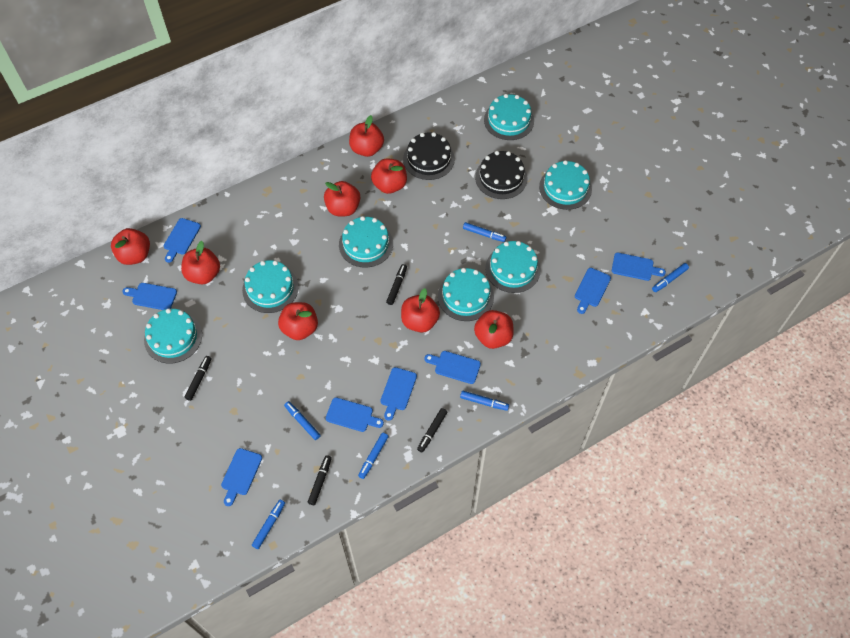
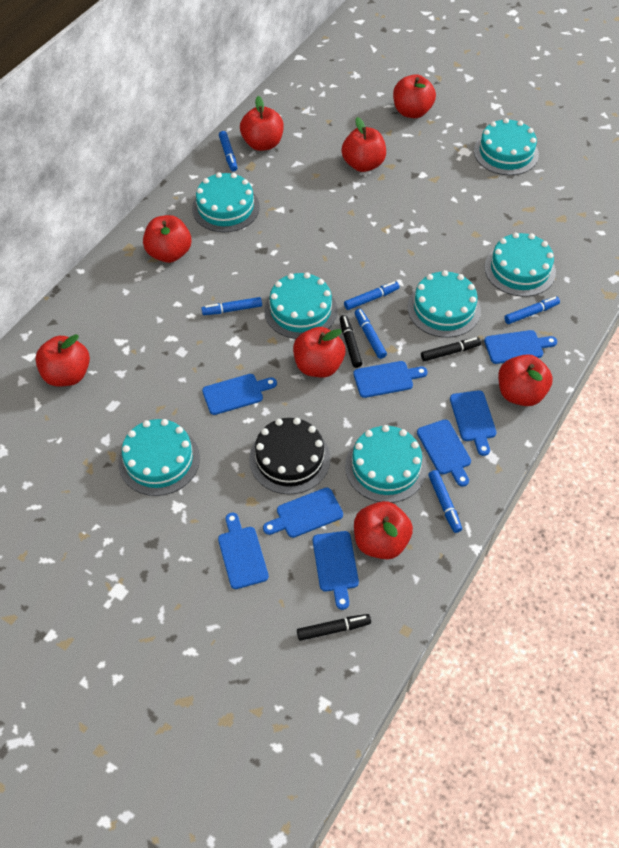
black cake: 2 -> 1
black marker: 4 -> 3

